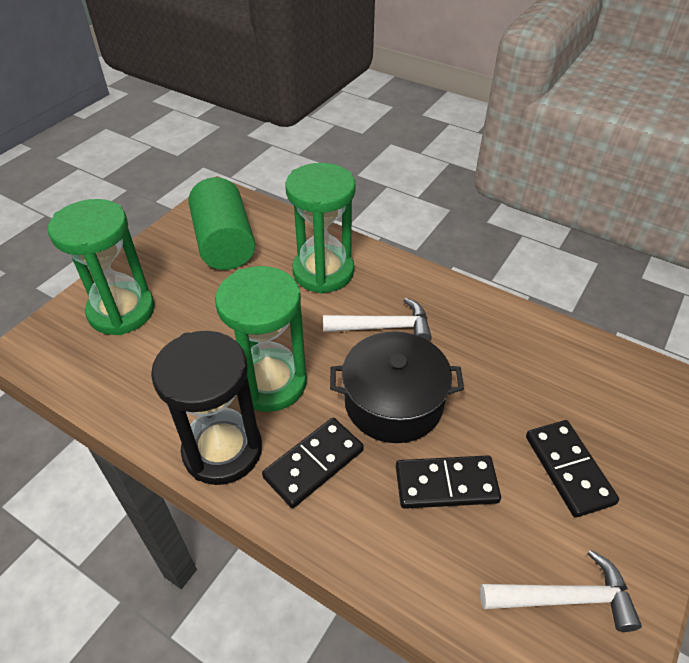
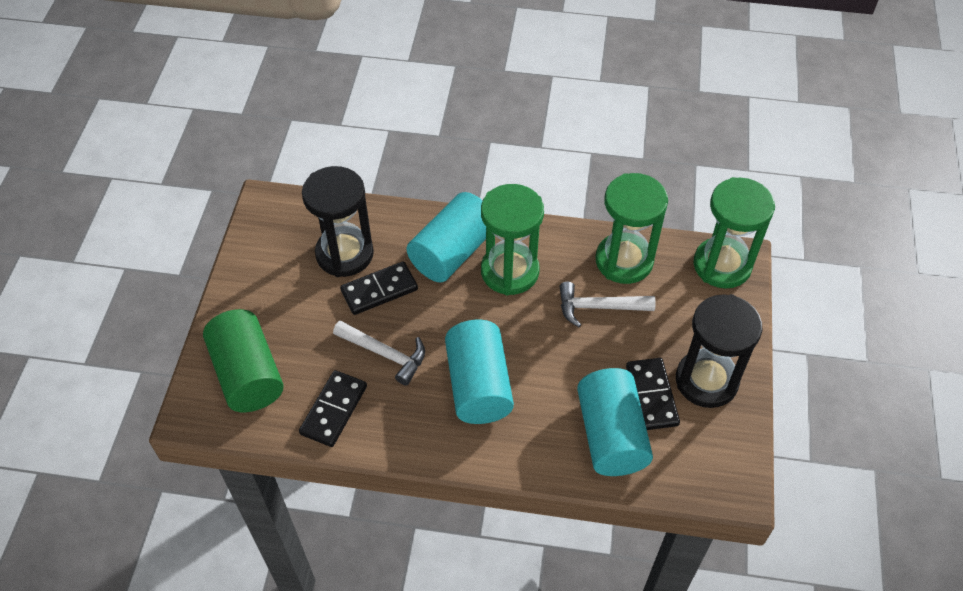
black hourglass: 1 -> 2
black pot: 1 -> 0
turquoise cylinder: 0 -> 3

